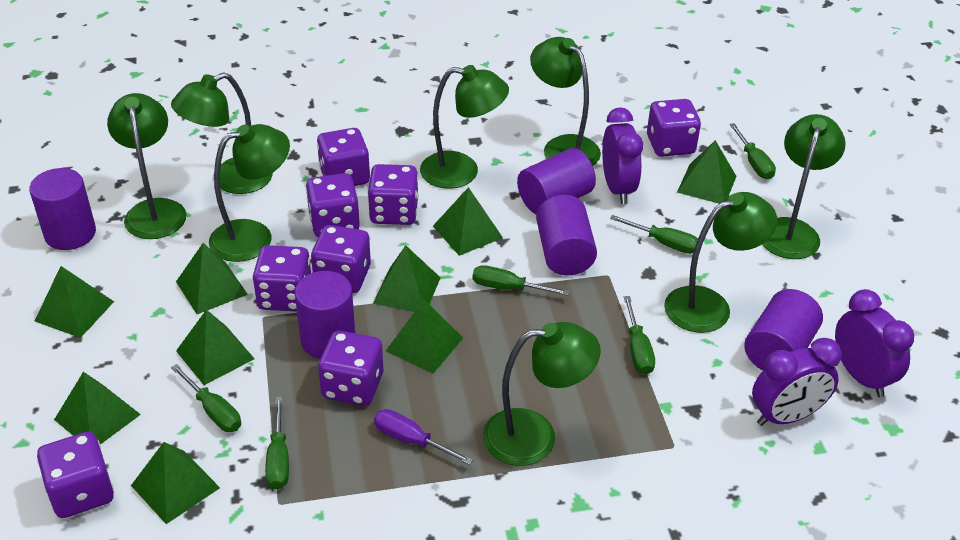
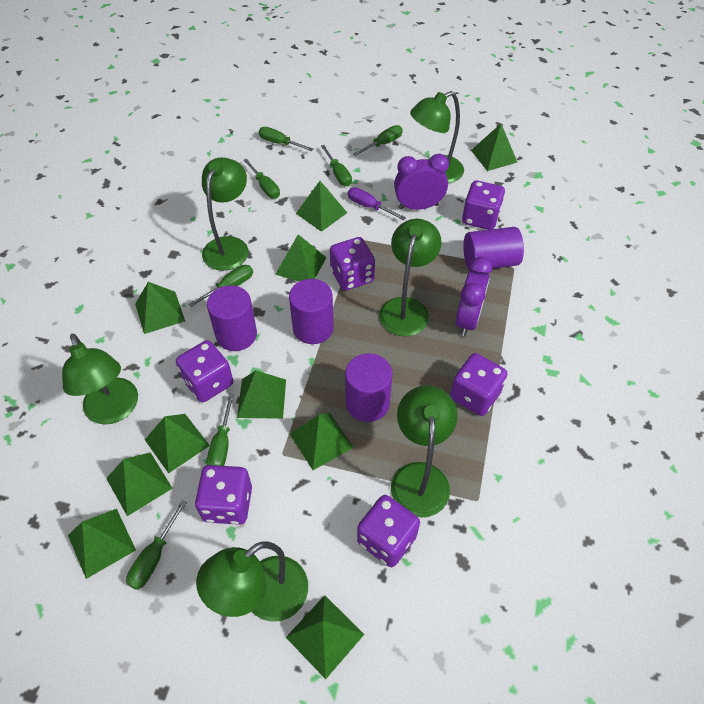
green lamp: 8 -> 6
green pyramid: 9 -> 10
green screwdriver: 6 -> 7
purple clock: 3 -> 2
purple cylinder: 5 -> 4
purple dice: 8 -> 6

